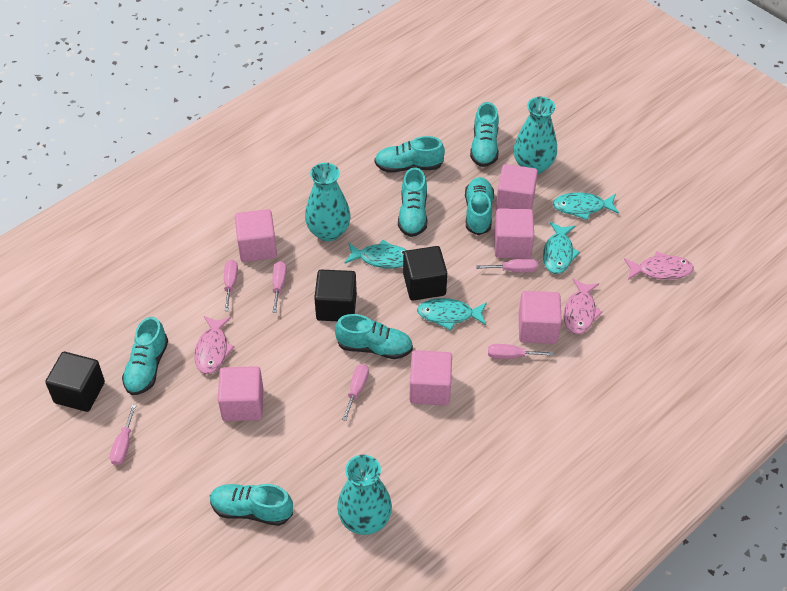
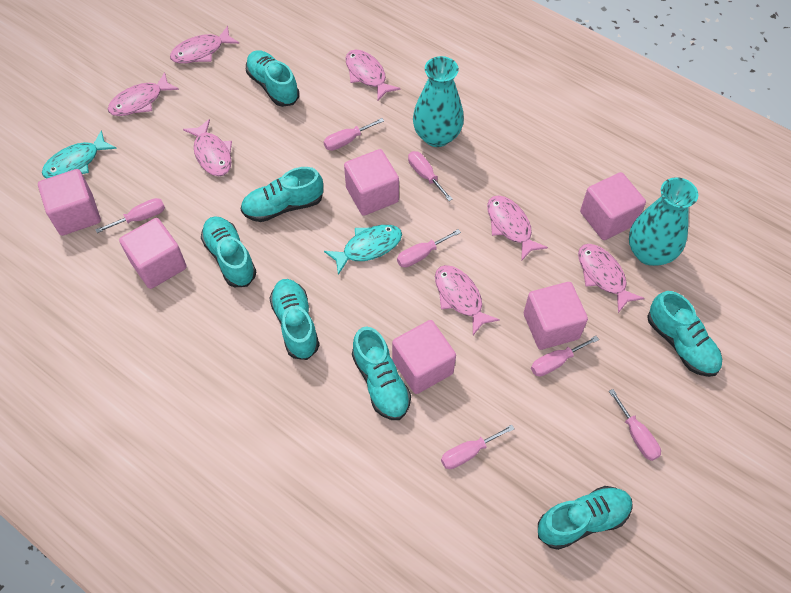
black cube: 3 -> 0
pink fish: 3 -> 7
pink screwdriver: 6 -> 7
turquoise fish: 4 -> 2
turquoise vase: 3 -> 2

